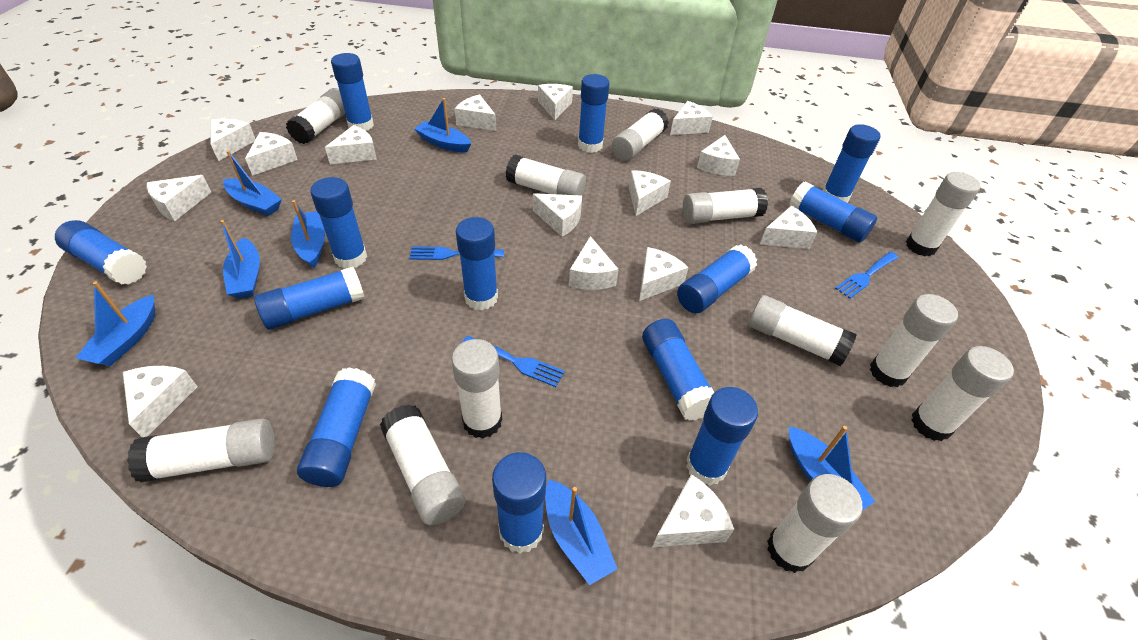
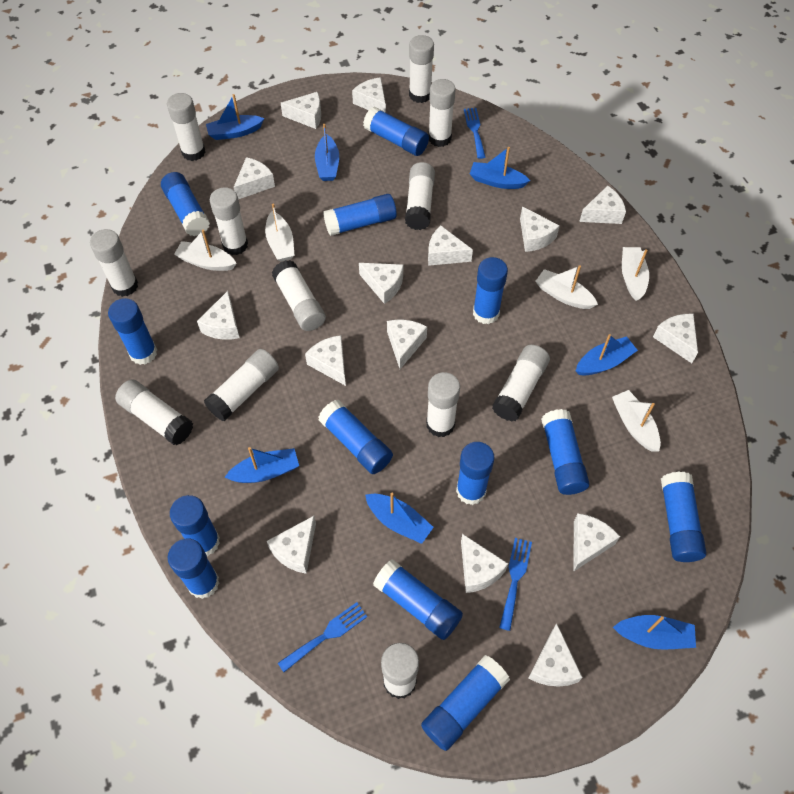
white boat: 0 -> 5

